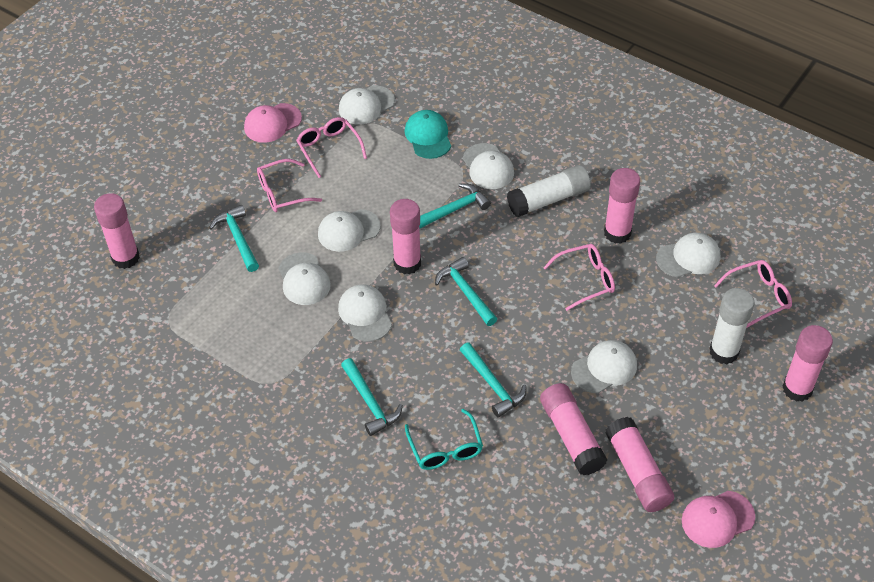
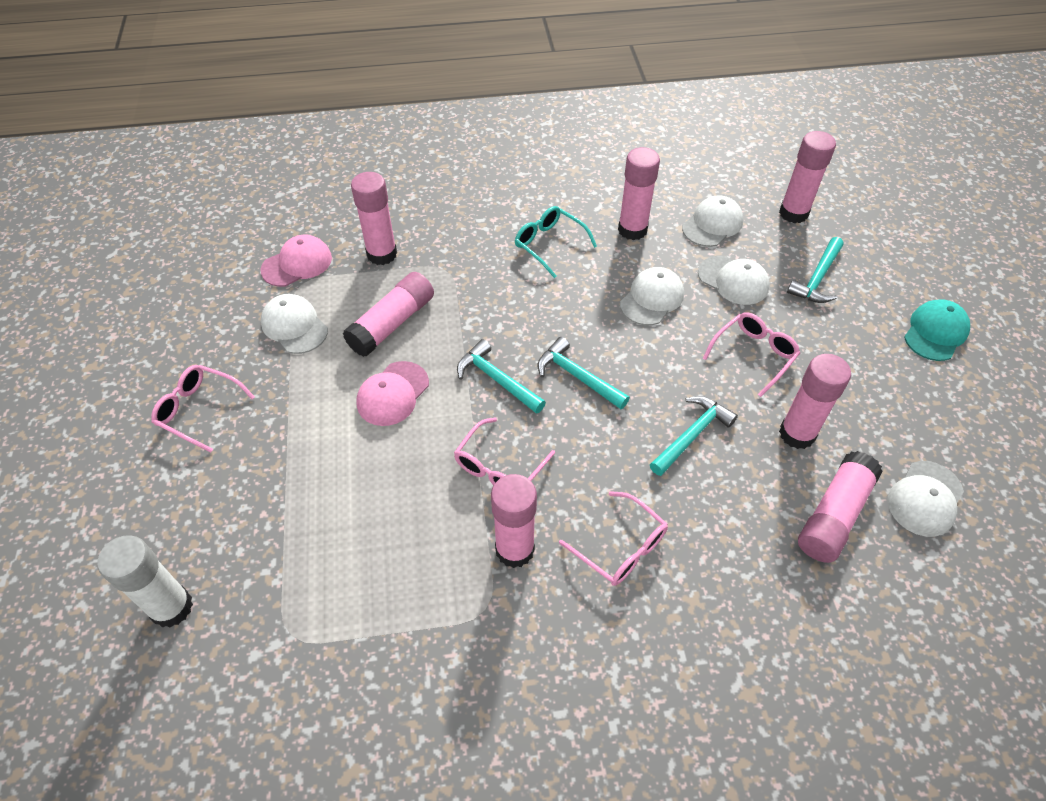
pink glue stick: 6 -> 7
turquoise hammer: 5 -> 4
white cap: 7 -> 5
white glue stick: 2 -> 1

